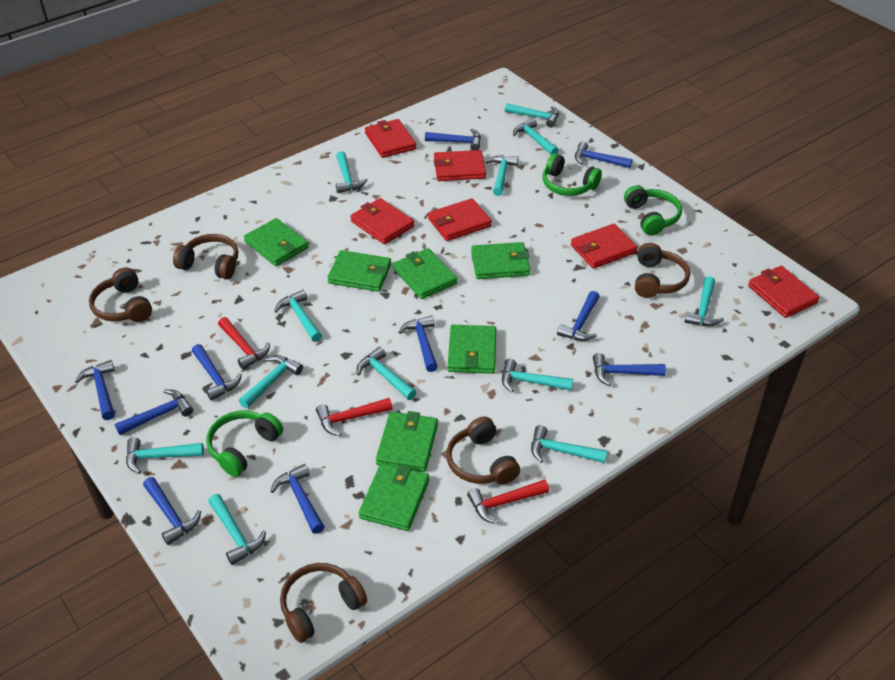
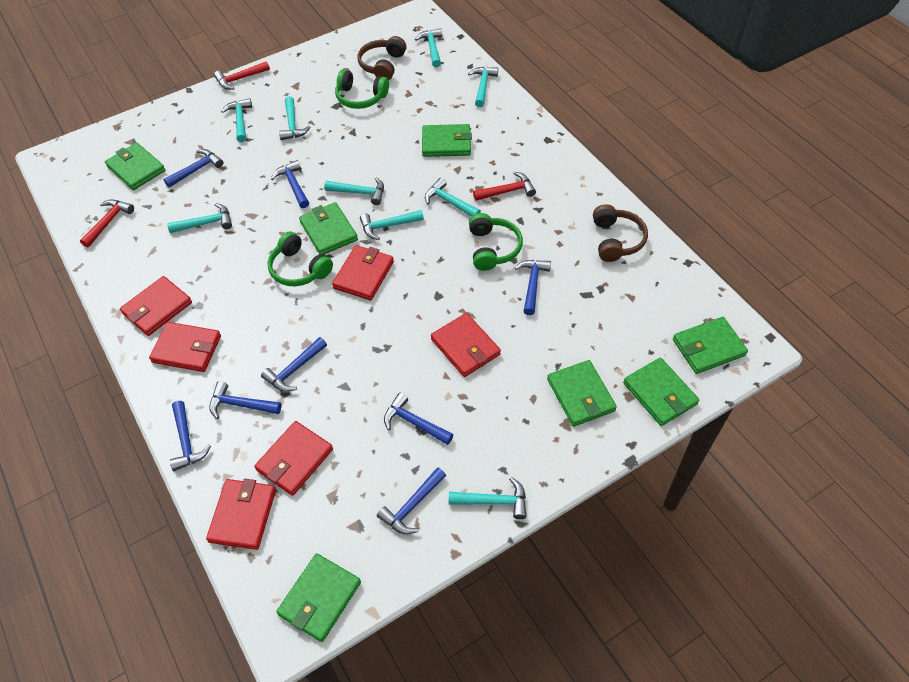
blue hammer: 10 -> 8
brown headphones: 5 -> 2
turquoise hammer: 12 -> 9

